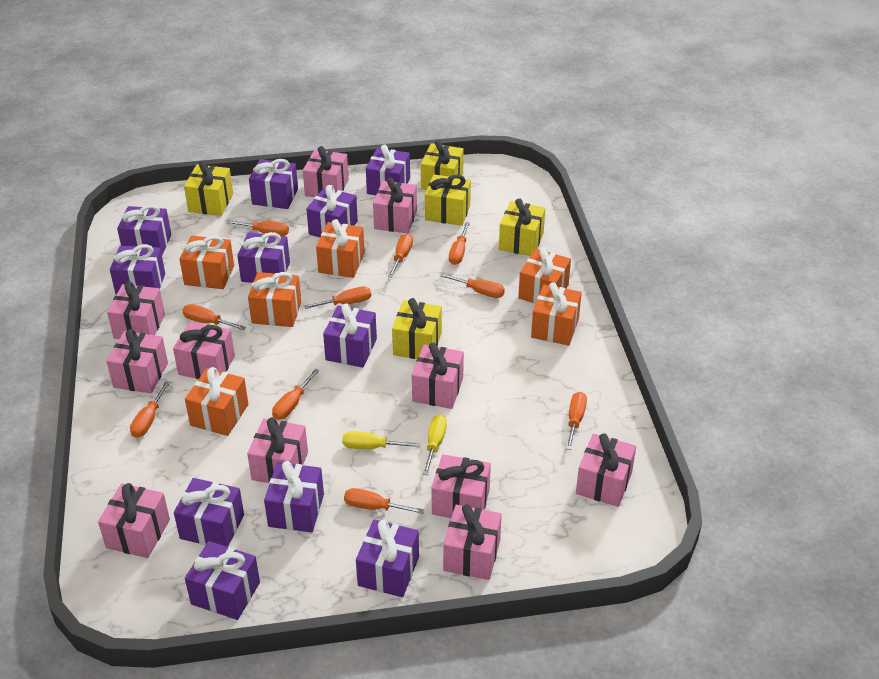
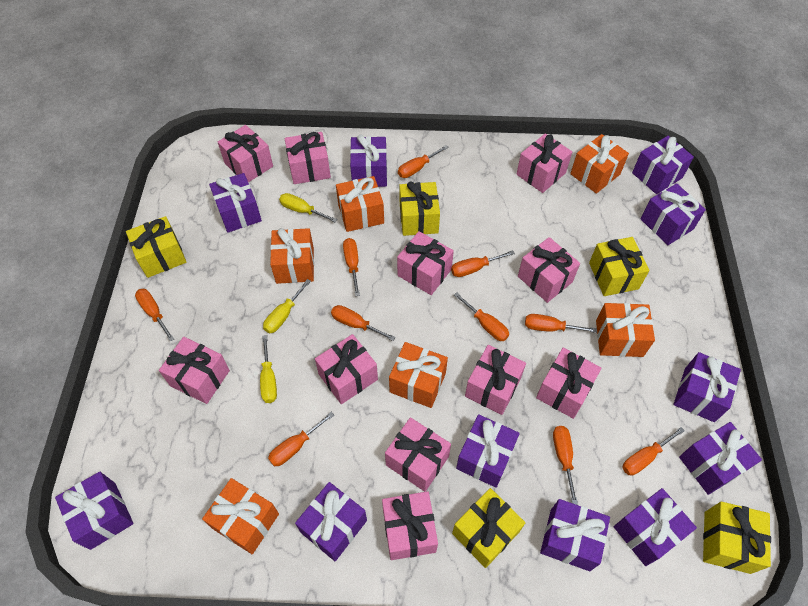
yellow screwdriver: 2 -> 3

